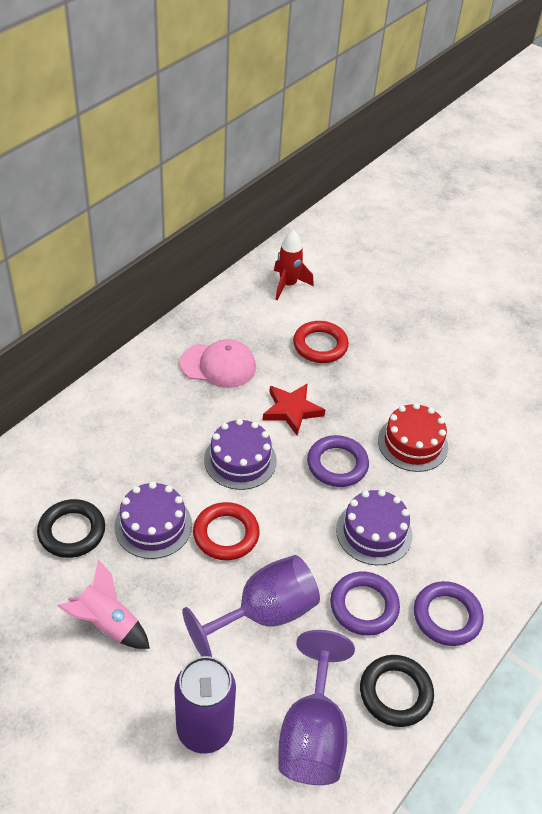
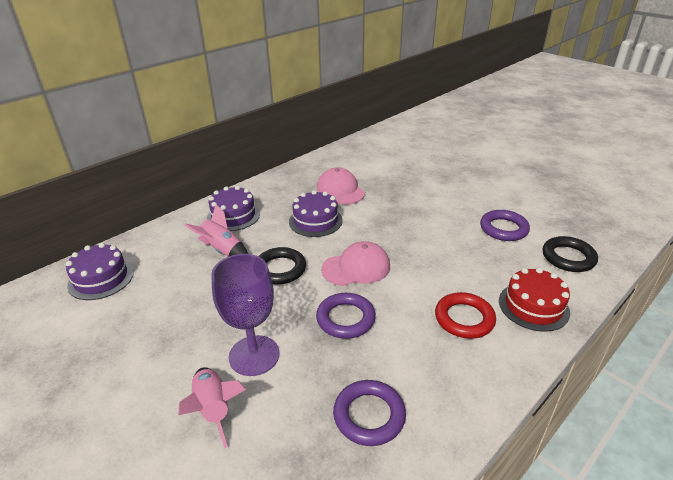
pink cap: 1 -> 2
pink rocket: 1 -> 2
purple can: 1 -> 0
purple goblet: 2 -> 1
red ring: 2 -> 1
red rocket: 1 -> 0
red star: 1 -> 0

